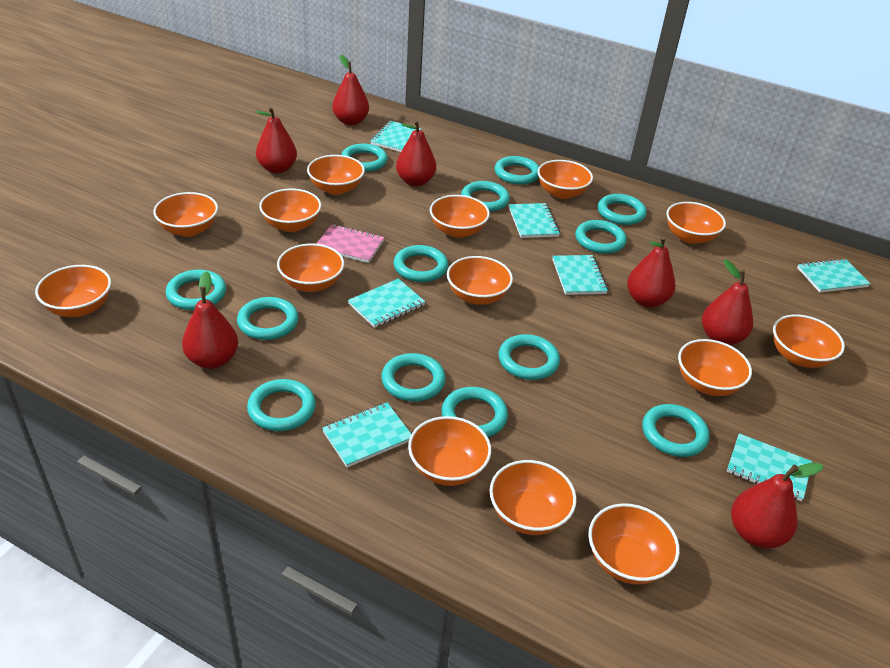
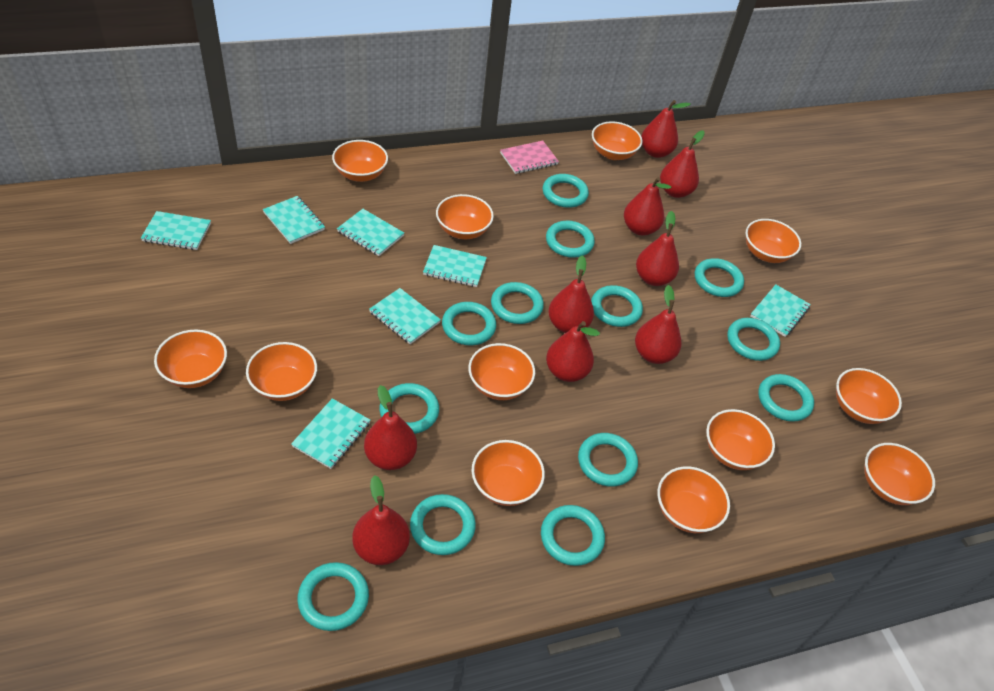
orange bowl: 14 -> 12
red pear: 7 -> 9

